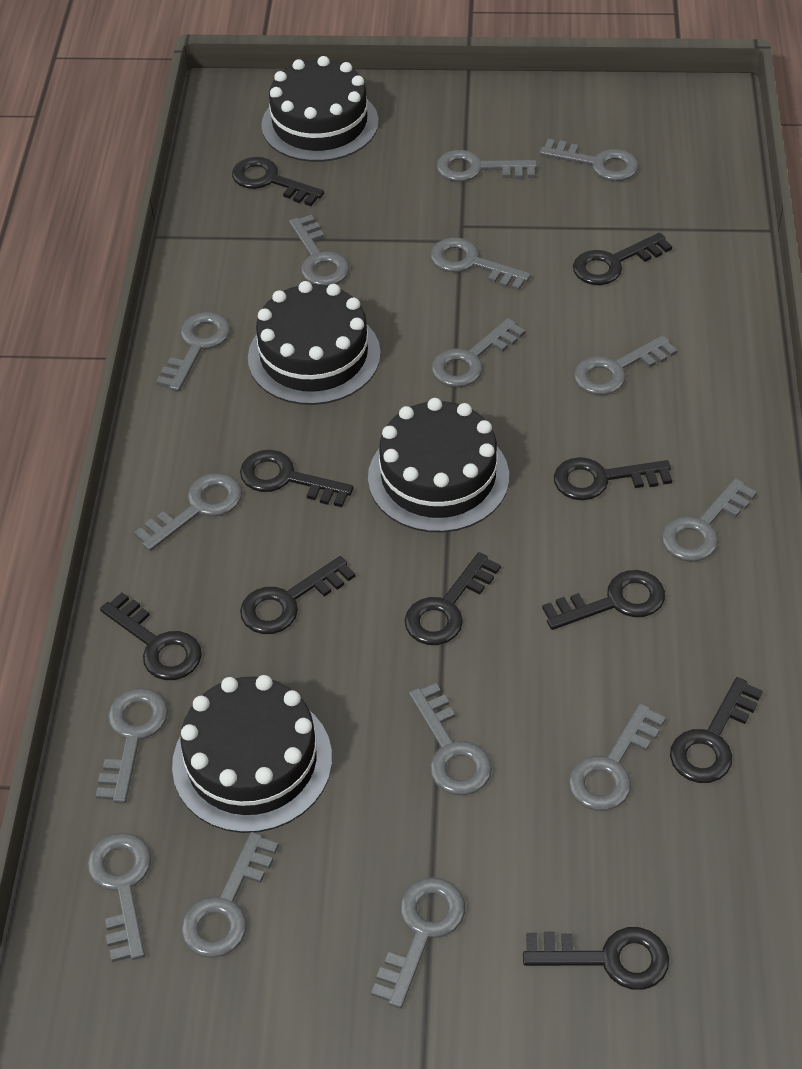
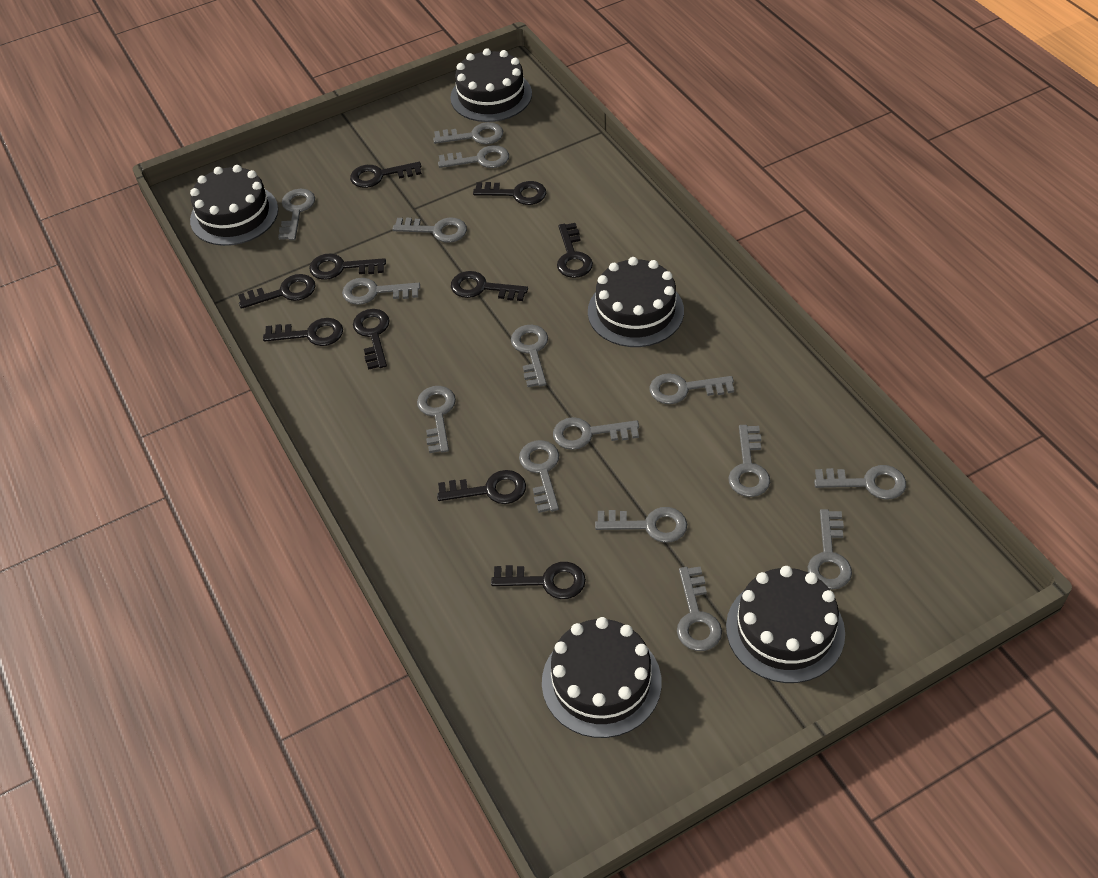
black cake: 4 -> 5

